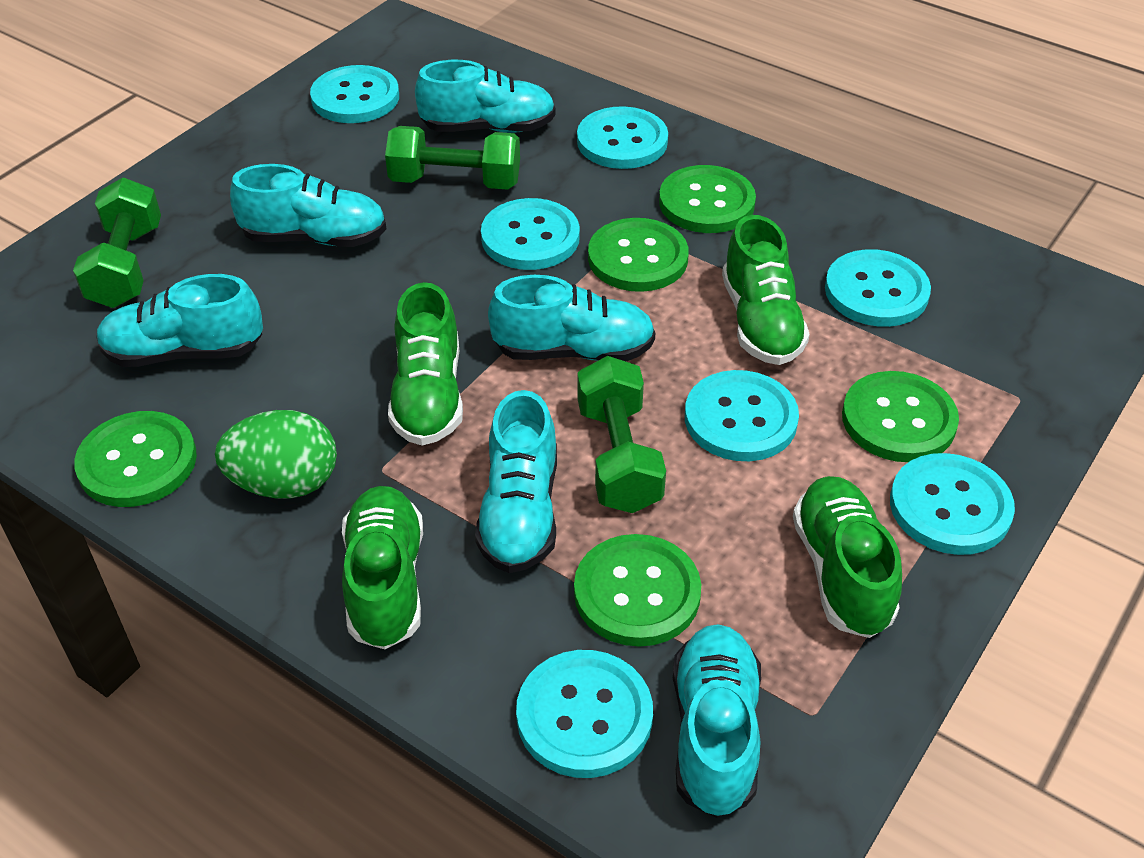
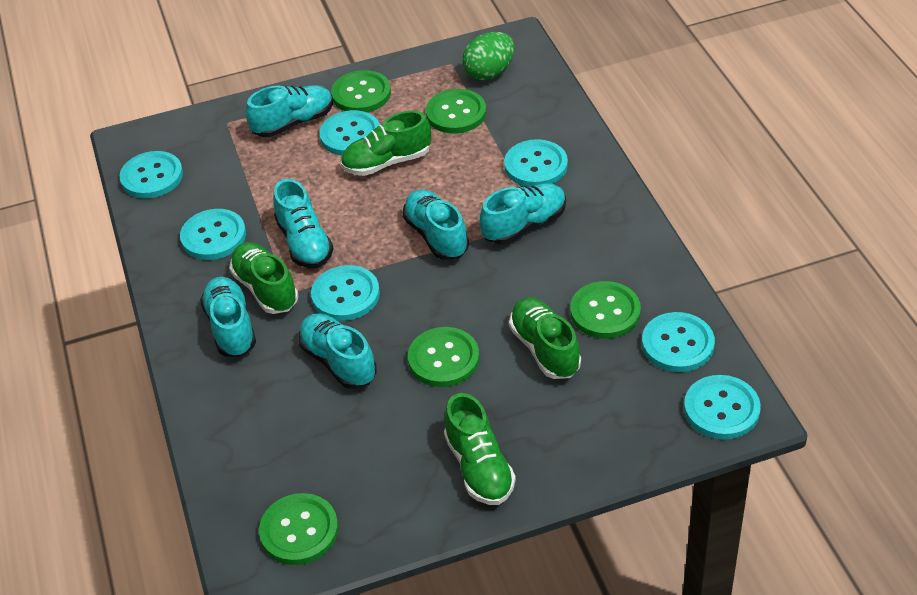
green dumbbell: 3 -> 0

